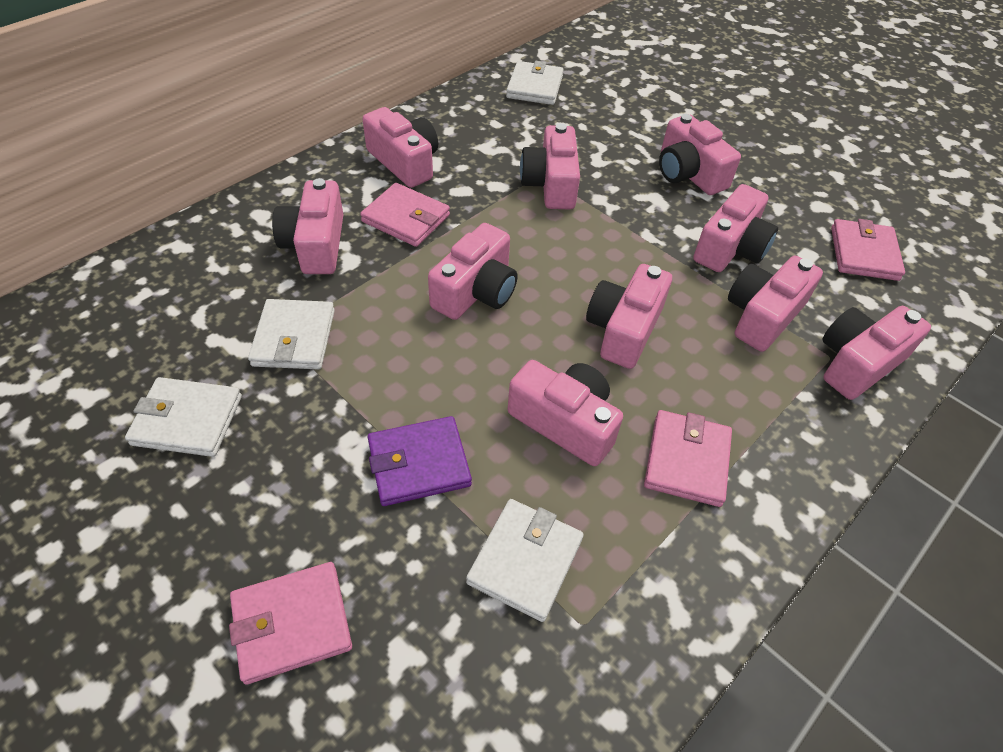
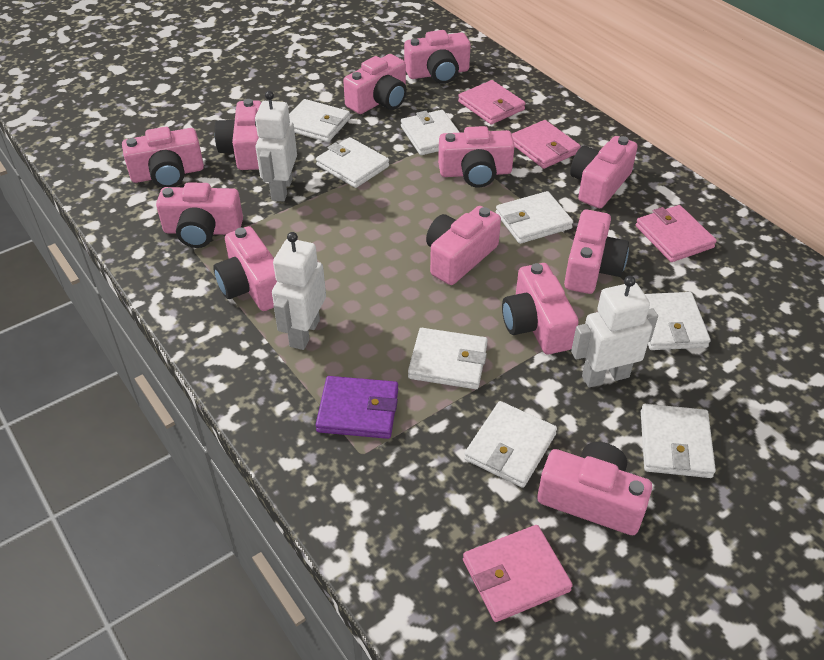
pink camera: 10 -> 12
white robot: 0 -> 3
white wallet: 4 -> 8

